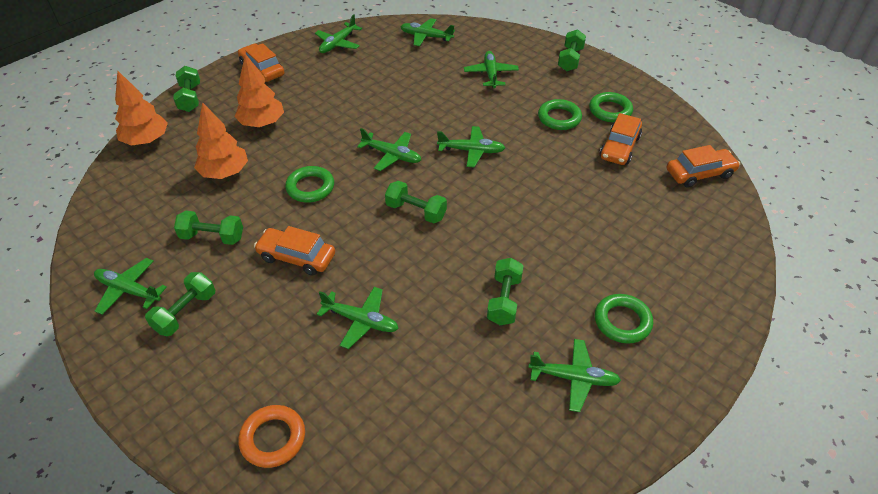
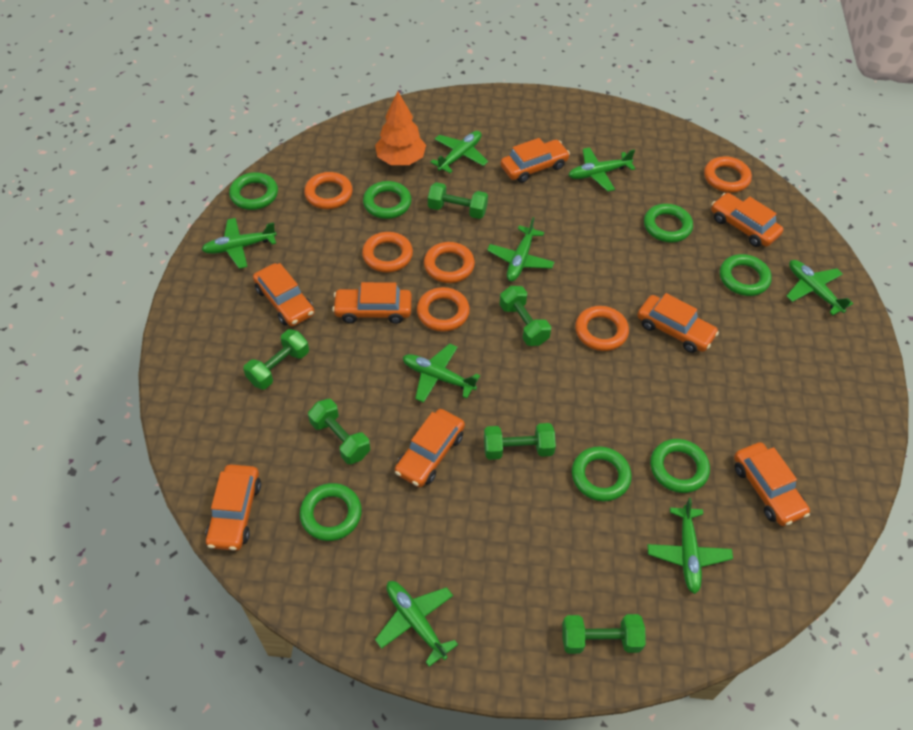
green ring: 4 -> 7
orange car: 4 -> 8
orange ring: 1 -> 6
orange tree: 3 -> 1

